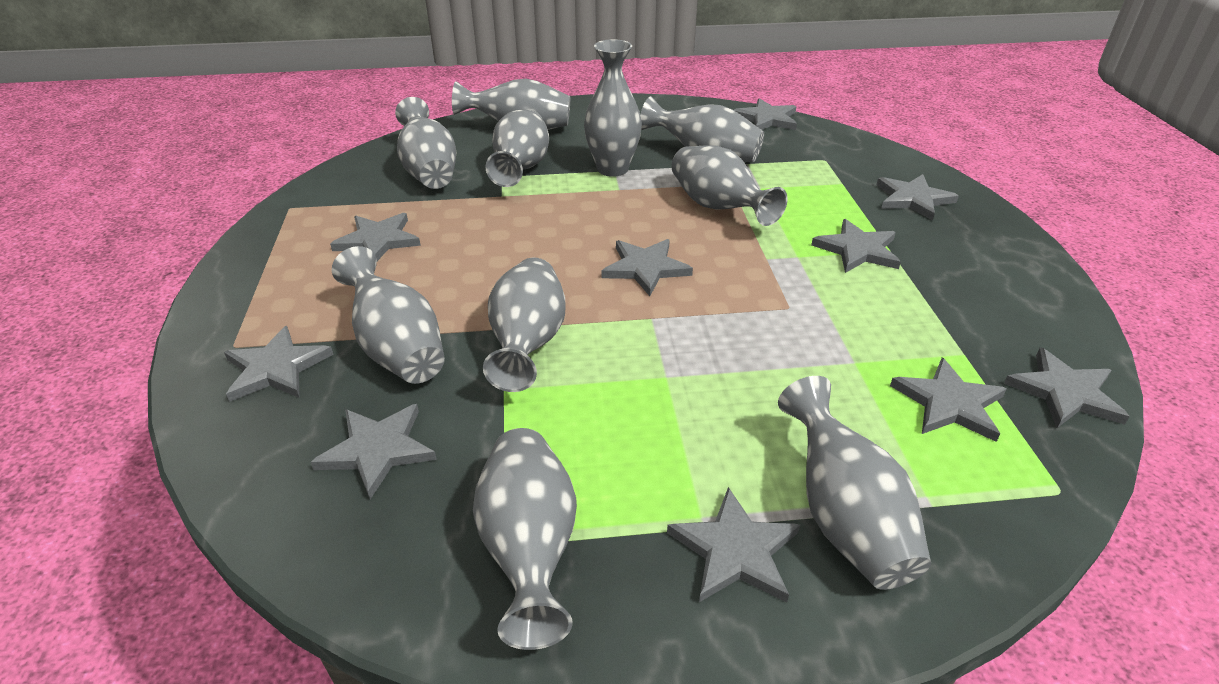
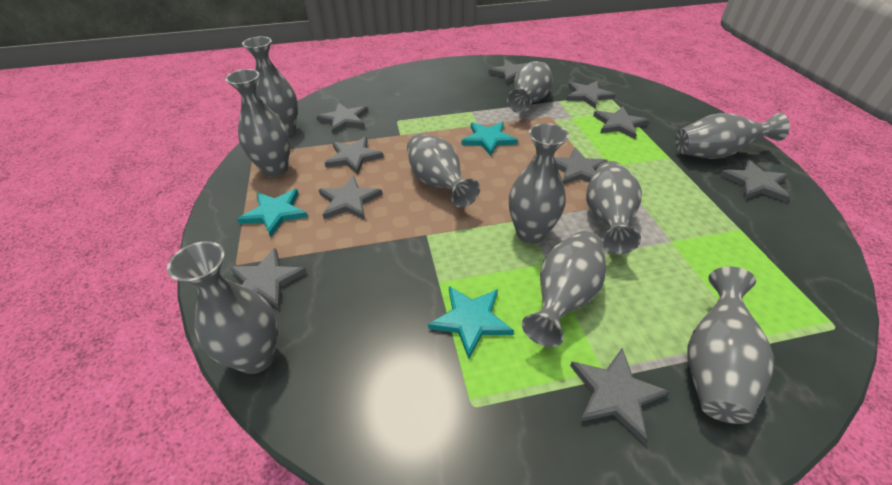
turquoise star: 0 -> 3

